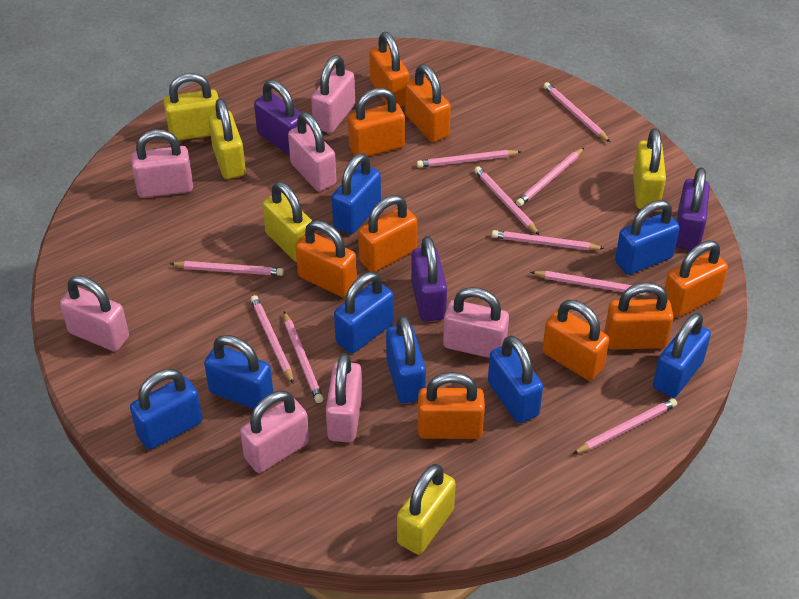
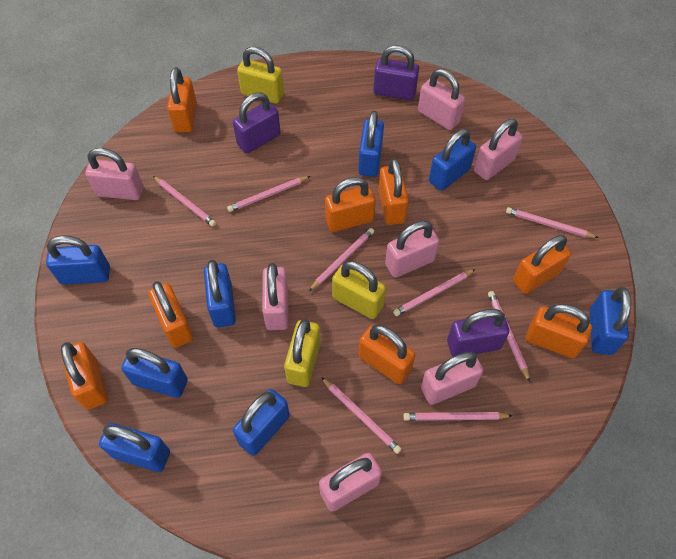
orange padlock: 9 -> 8
pink pencil: 10 -> 8
yellow padlock: 5 -> 3

